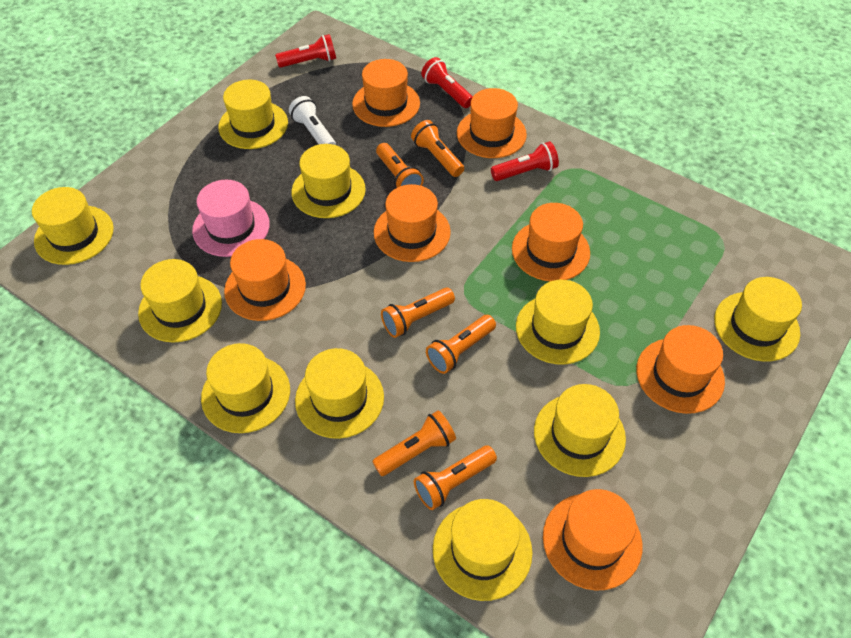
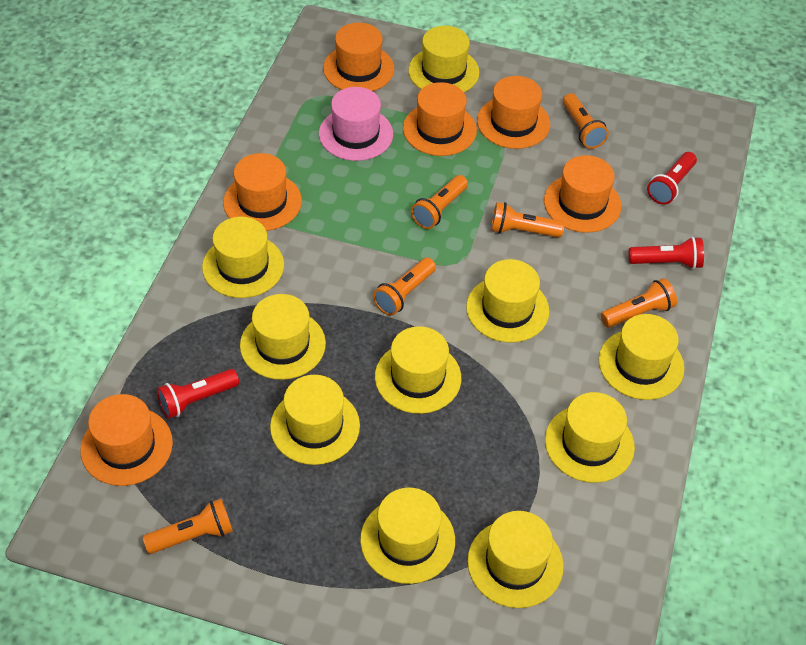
orange hat: 7 -> 6
white flashlight: 1 -> 0

